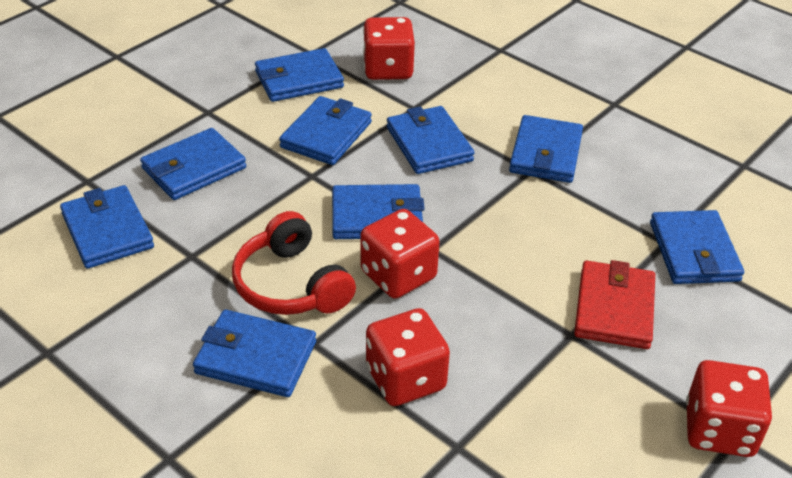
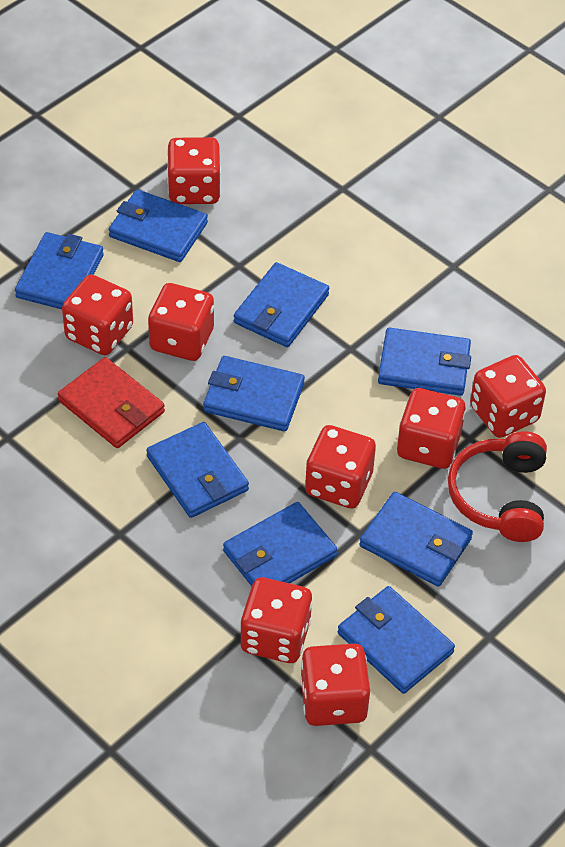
red dice: 4 -> 8

